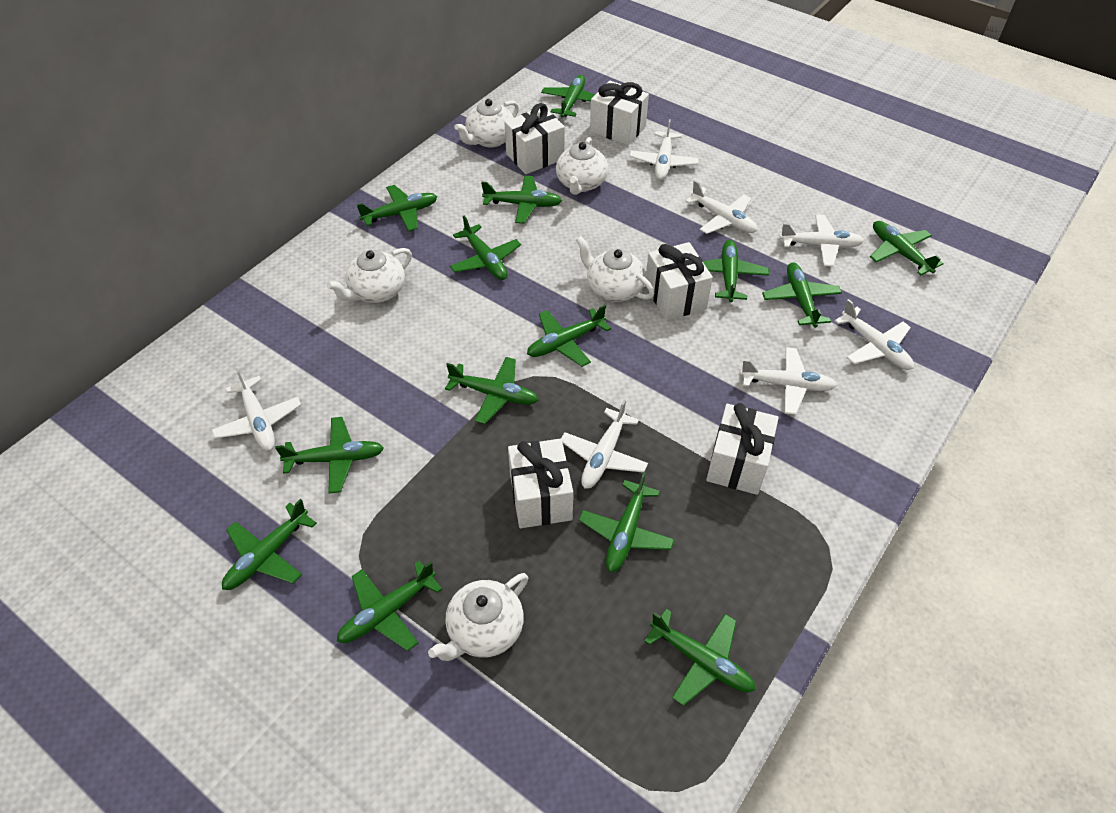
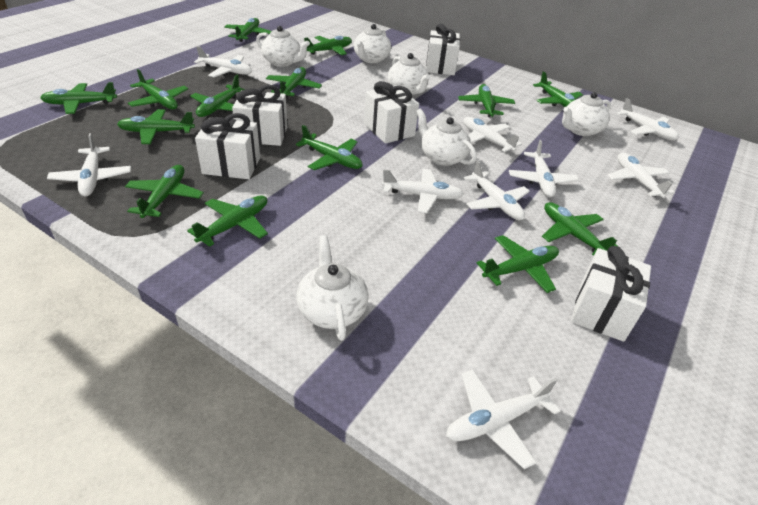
white plane: 7 -> 9
white teapot: 5 -> 6

